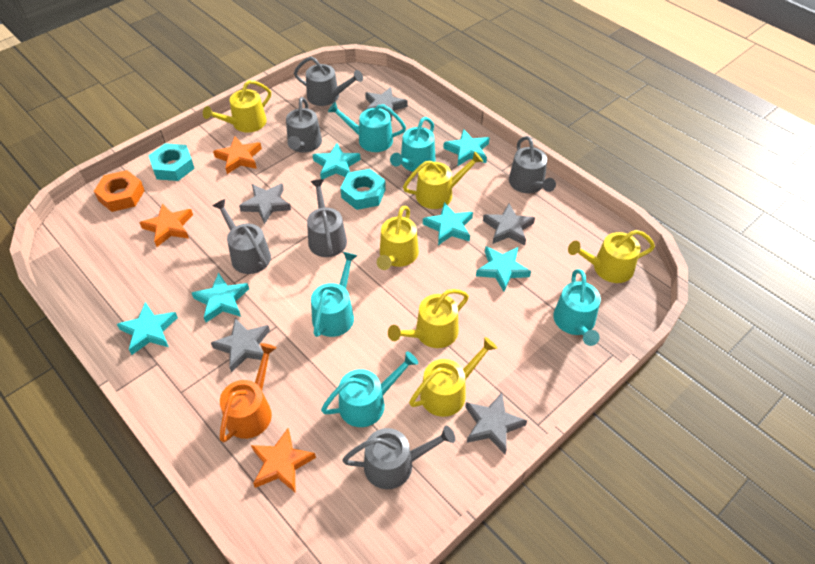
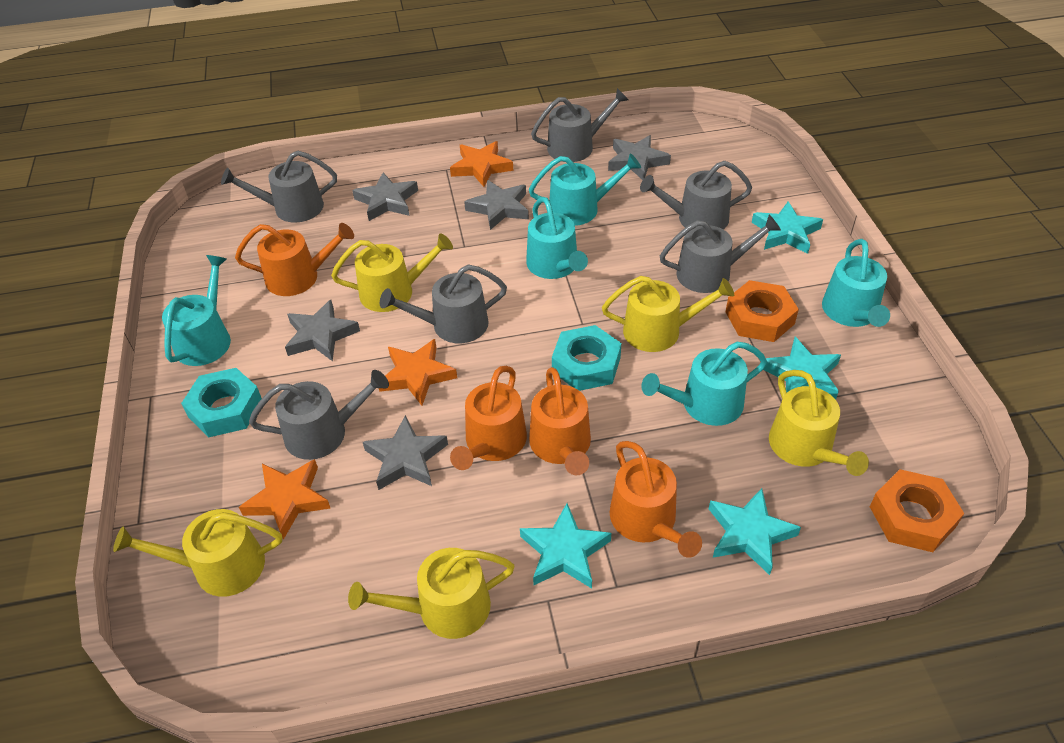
orange nut: 1 -> 2
orange watering can: 1 -> 4
turquoise star: 6 -> 4
yellow watering can: 6 -> 5

